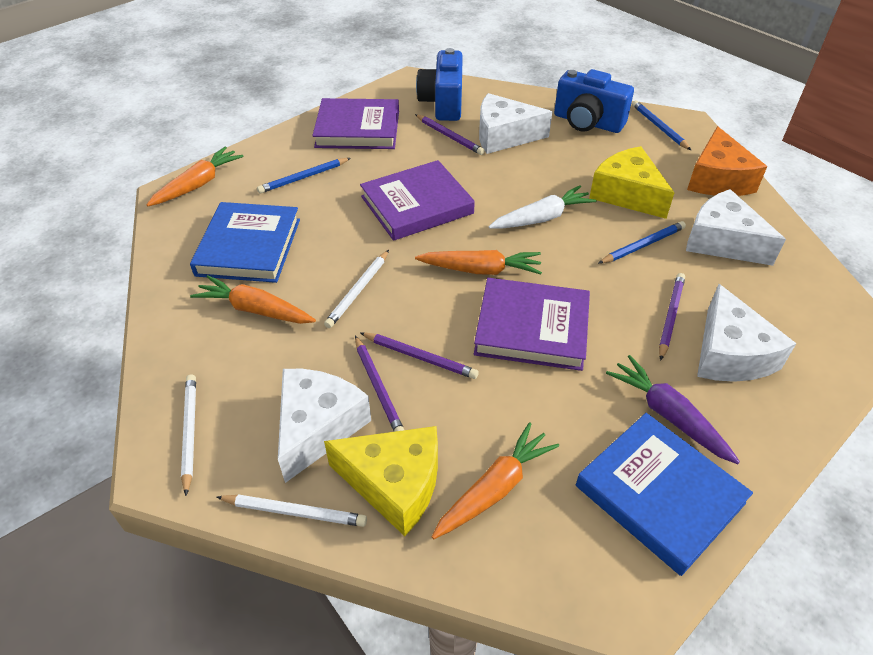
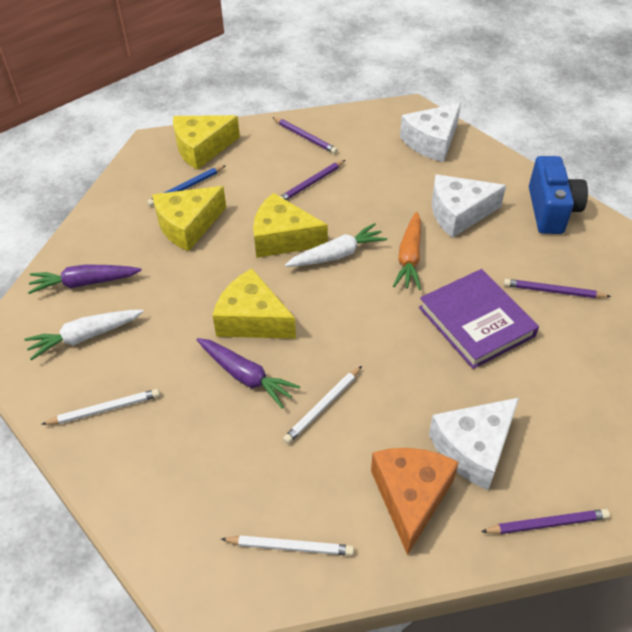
blue book: 2 -> 0
blue camera: 2 -> 1
blue pencil: 3 -> 1
orange carrot: 4 -> 1
purple book: 3 -> 1
purple carrot: 1 -> 2
white carrot: 1 -> 2
white cheese: 4 -> 3
yellow cheese: 2 -> 4

